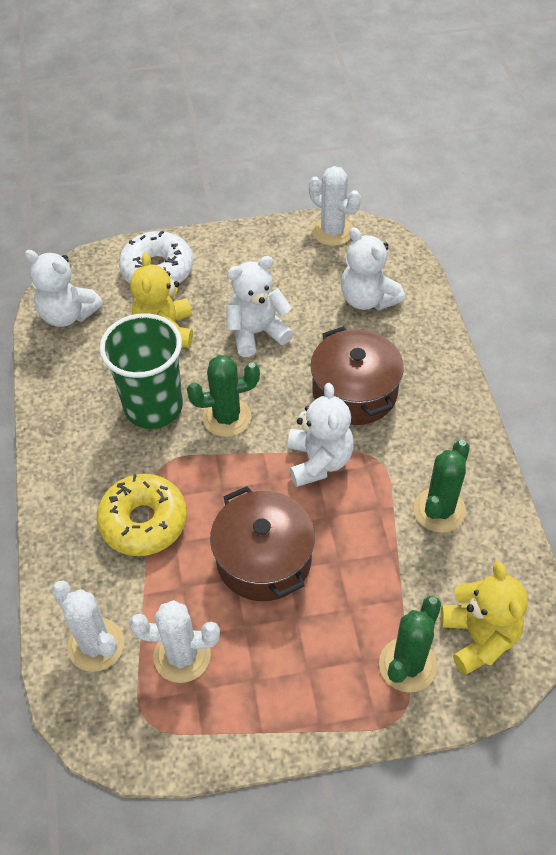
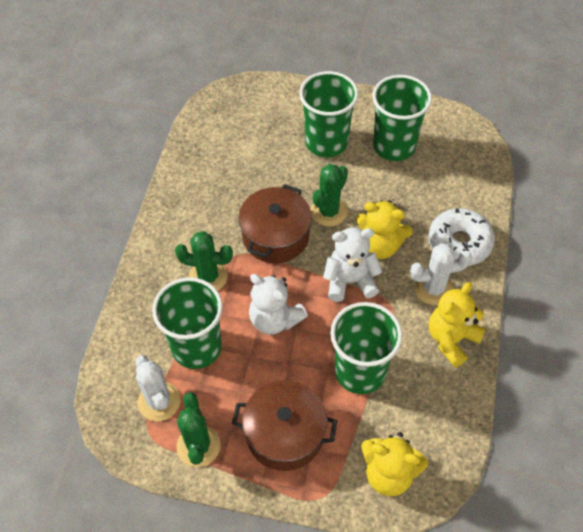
green cup: 1 -> 4
white cactus: 3 -> 2
white teddy bear: 4 -> 2
yellow donut: 1 -> 0
yellow teddy bear: 2 -> 3

